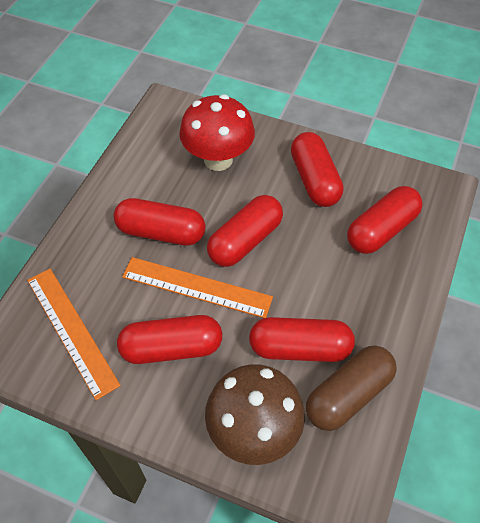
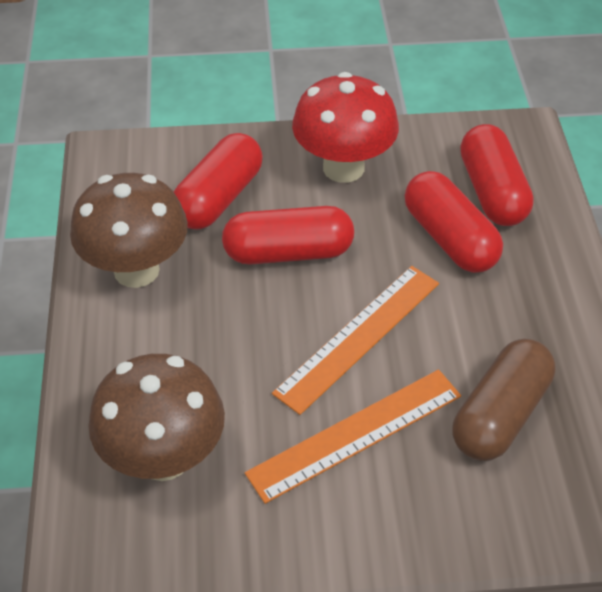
brown mushroom: 1 -> 2
red capsule: 6 -> 4

